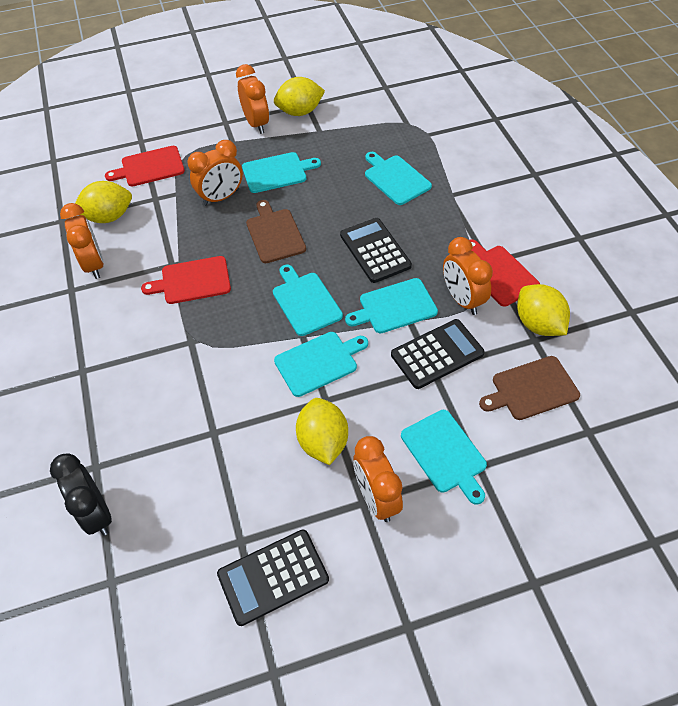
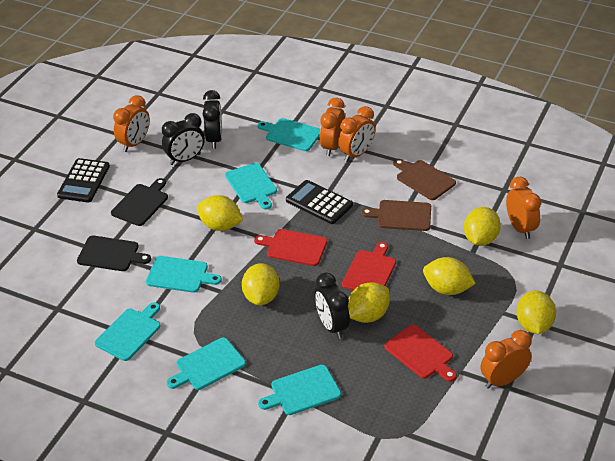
black calculator: 3 -> 2
black clock: 1 -> 3
black cutting board: 0 -> 2
yellow lemon: 4 -> 6

